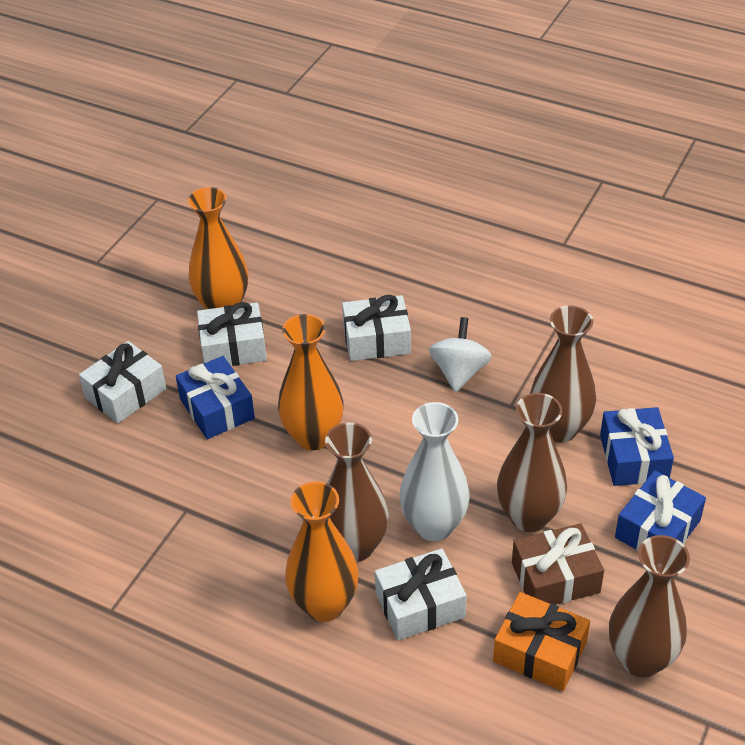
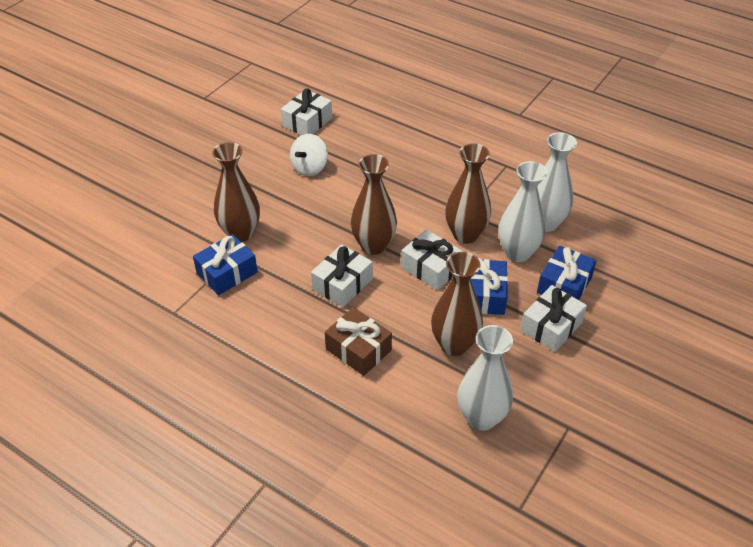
orange gift: 1 -> 0
orange vase: 3 -> 0
white vase: 1 -> 3

